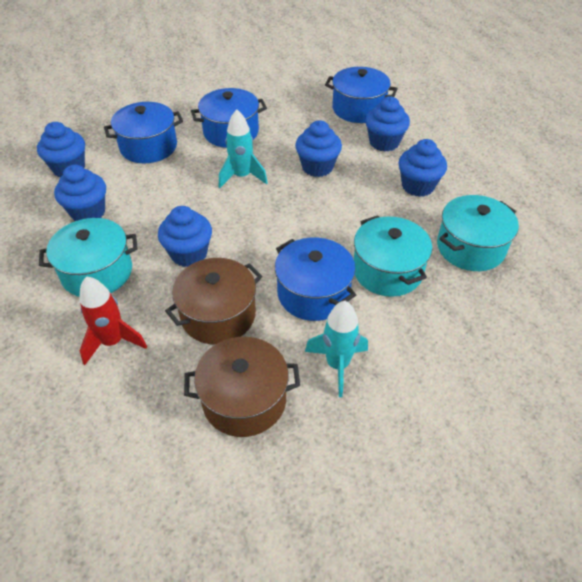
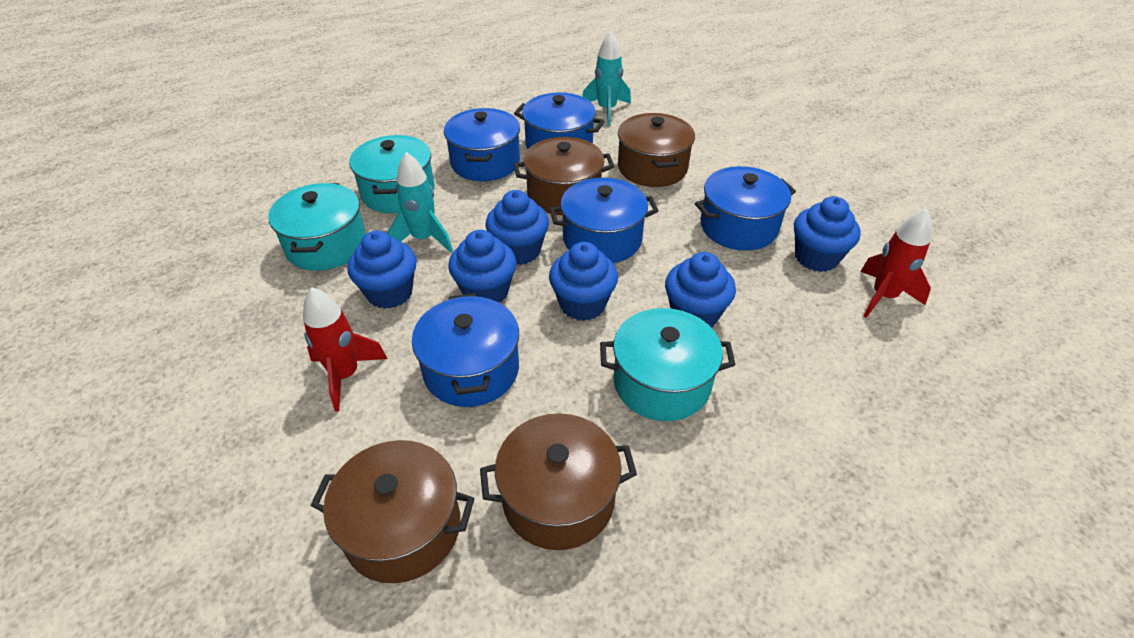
blue pot: 4 -> 5
brown pot: 2 -> 4
red rocket: 1 -> 2

